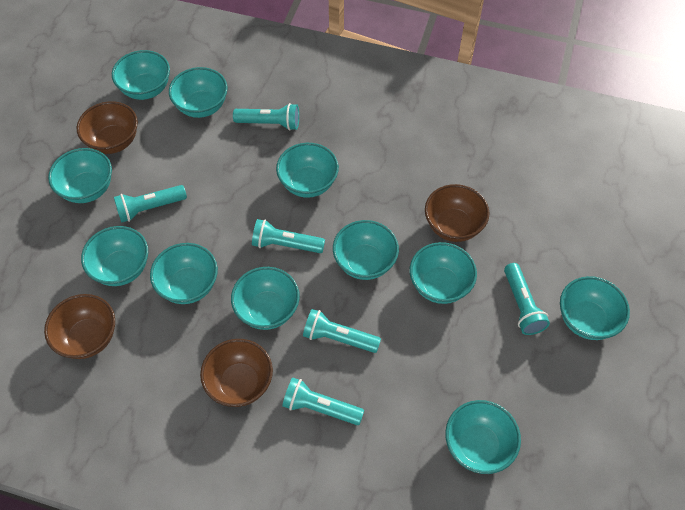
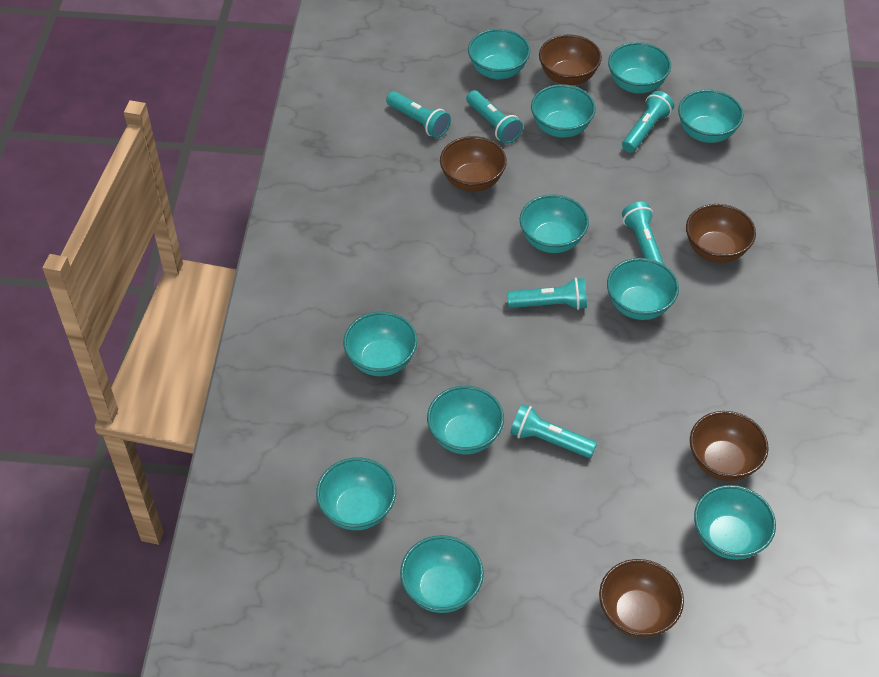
brown bowl: 4 -> 5

